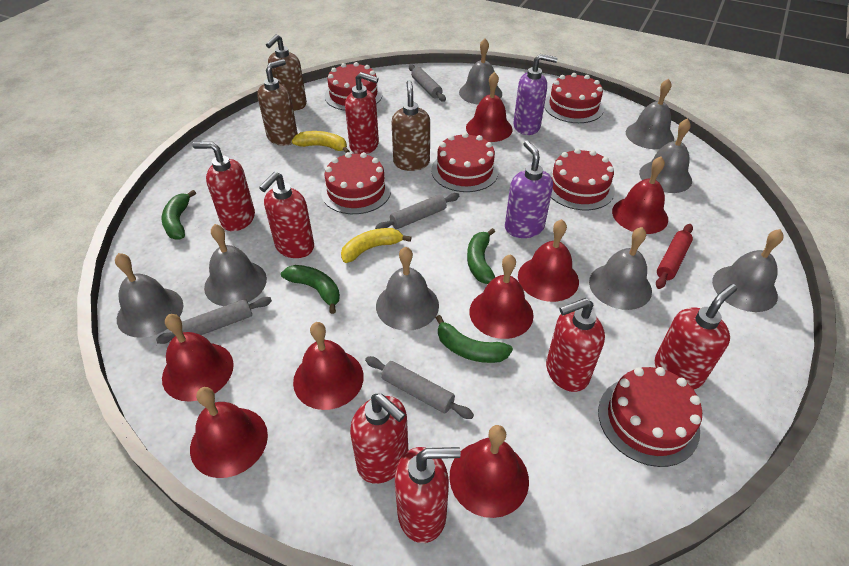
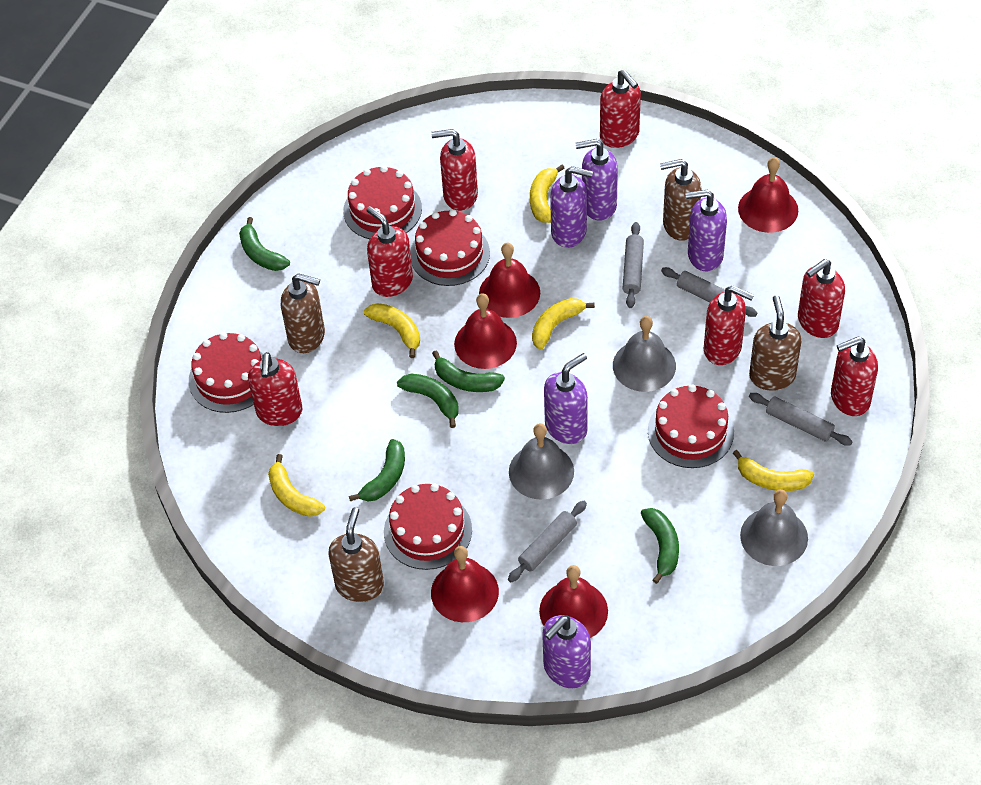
brown soap dispenser: 3 -> 4
green banana: 4 -> 5
grey bell: 8 -> 3
purple soap dispenser: 2 -> 5
red bell: 8 -> 5
red cake: 6 -> 5
red rolling pin: 1 -> 0
yellow banana: 2 -> 5

